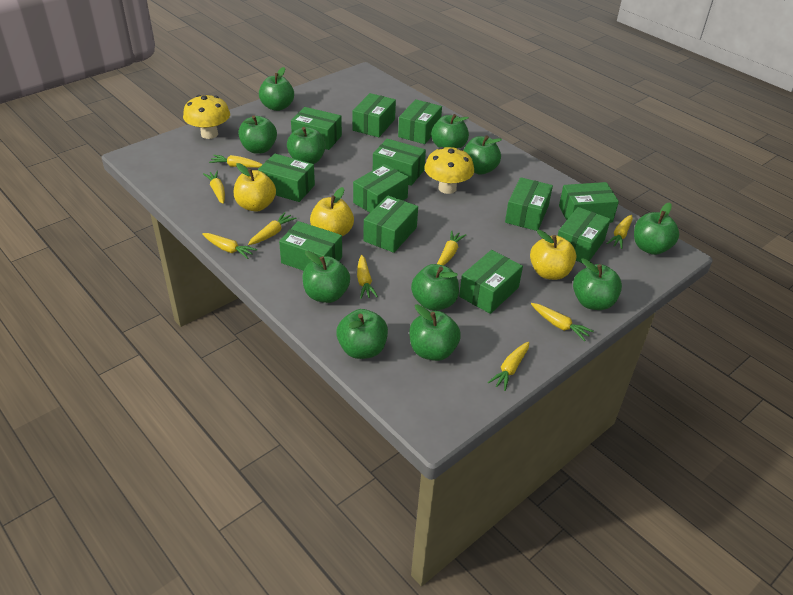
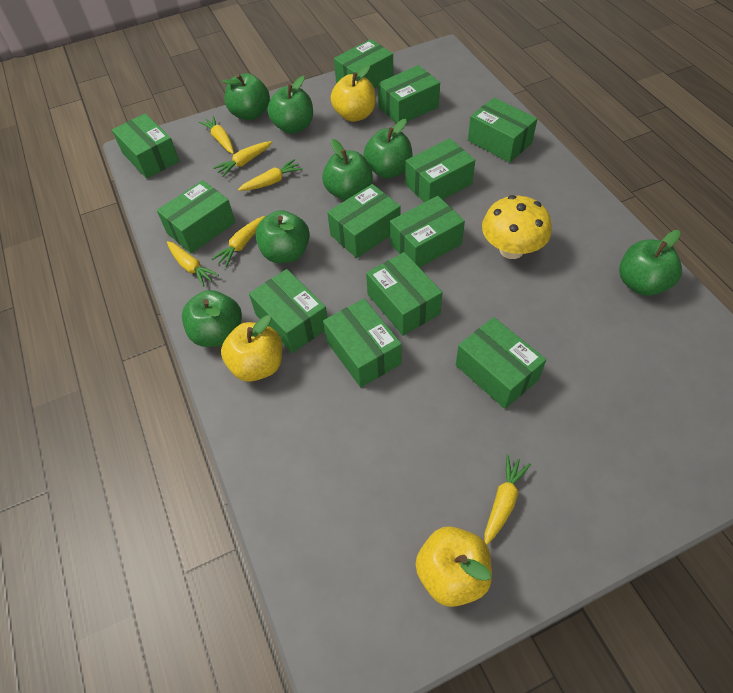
green apple: 11 -> 7
yellow carrot: 9 -> 6
yellow mushroom: 2 -> 1

